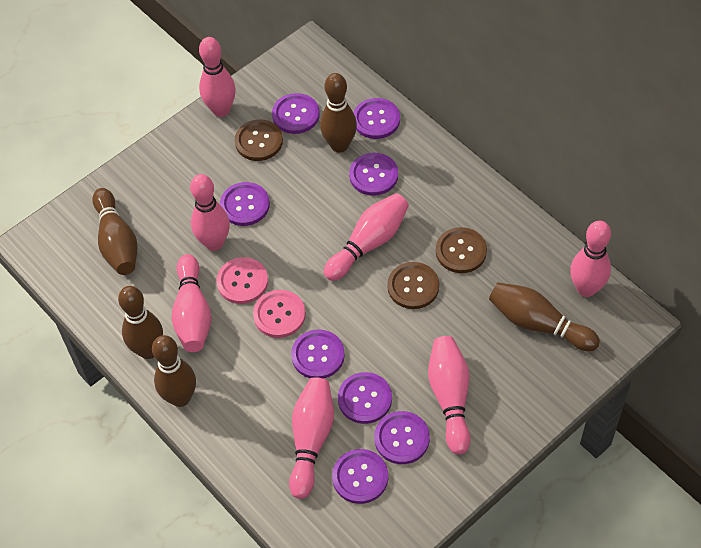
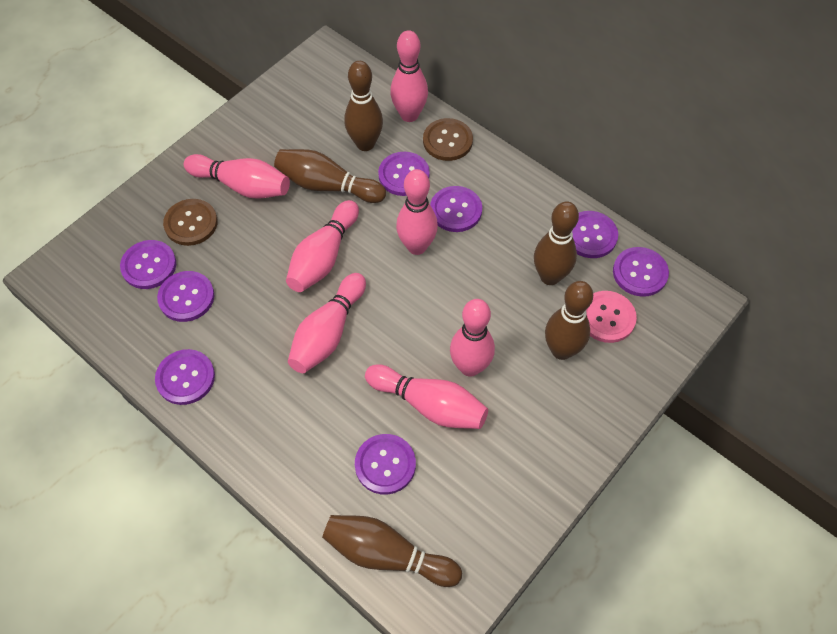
brown button: 3 -> 2
pink button: 2 -> 1

